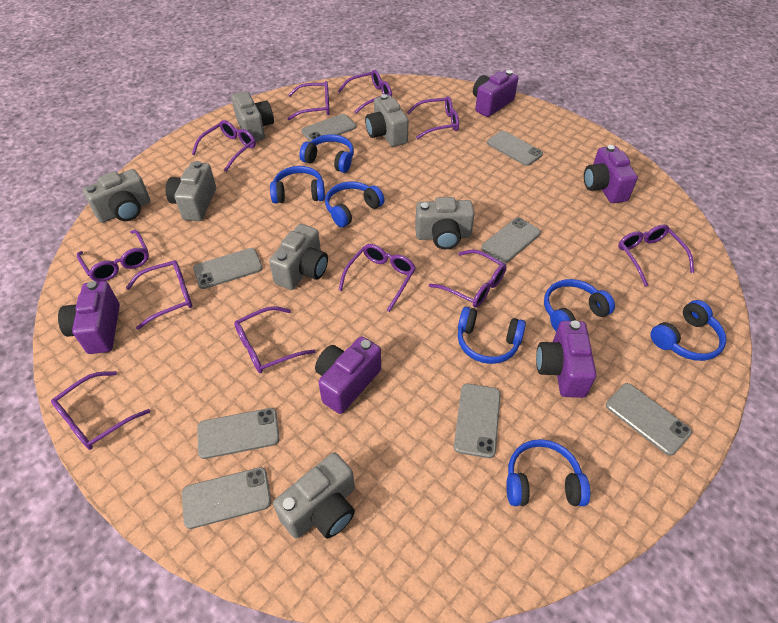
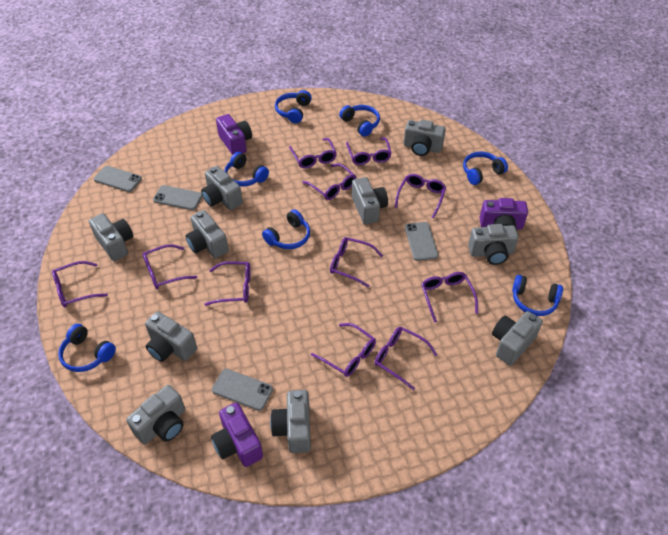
grey camera: 7 -> 10
grey phone: 8 -> 4
purple camera: 5 -> 3

